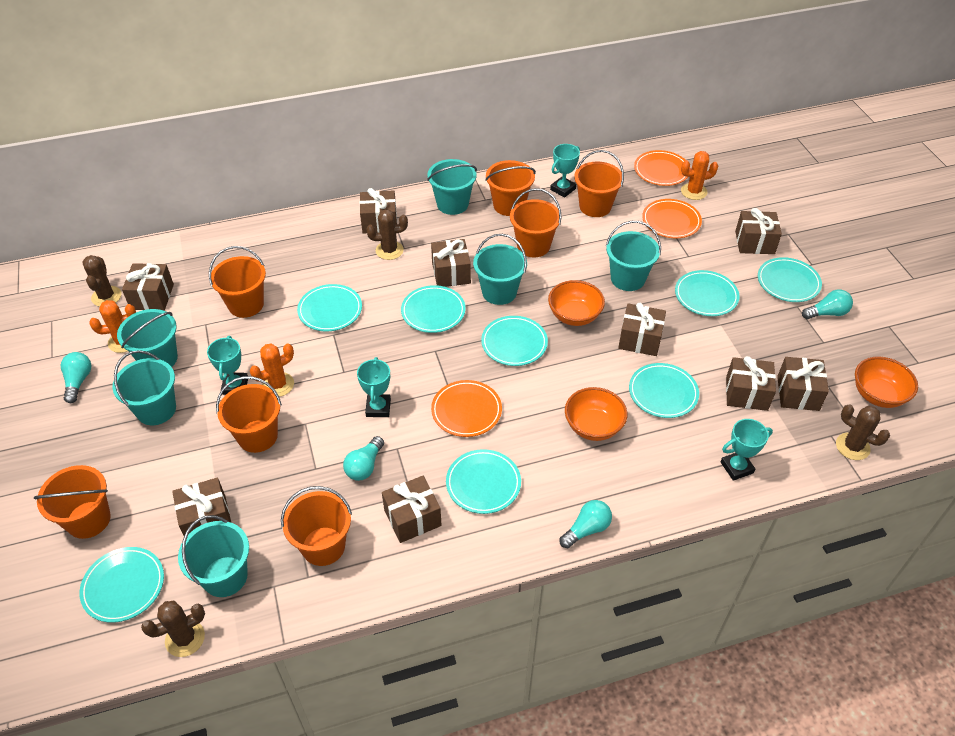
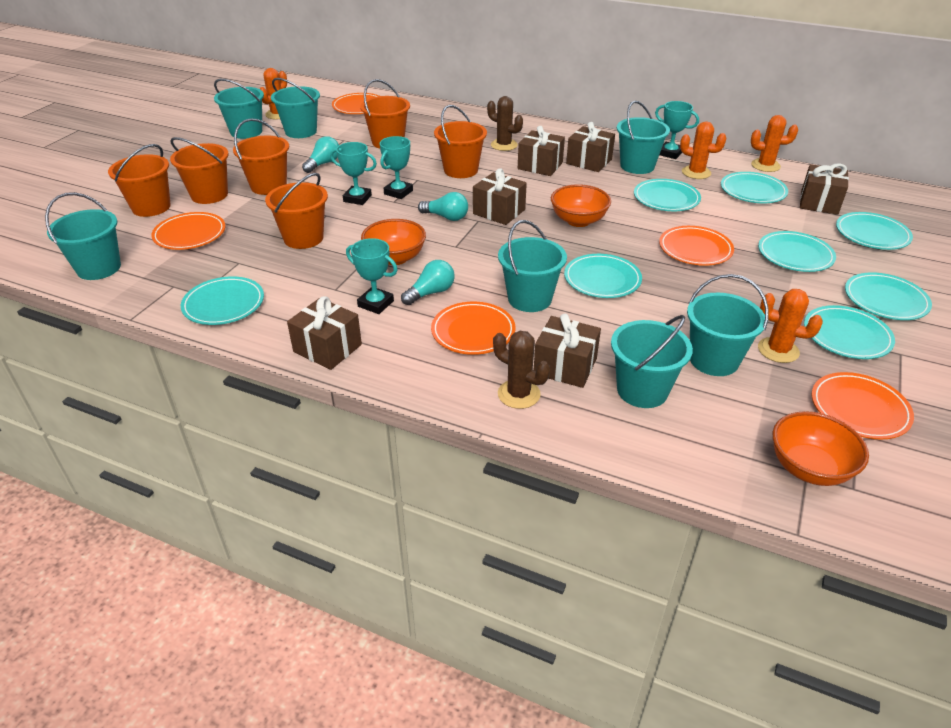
brown cactus: 4 -> 2
brown gift: 9 -> 6
orange bucket: 7 -> 6
orange cactus: 3 -> 4
orange plate: 3 -> 5
turquoise bucket: 6 -> 7
turquoise light bulb: 4 -> 3

